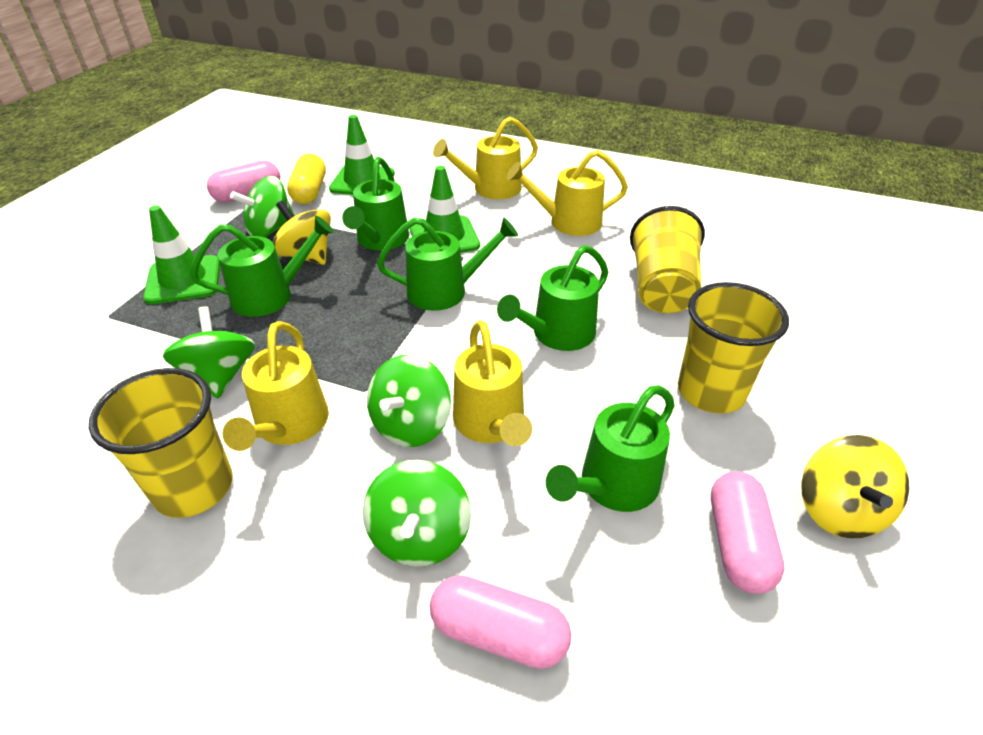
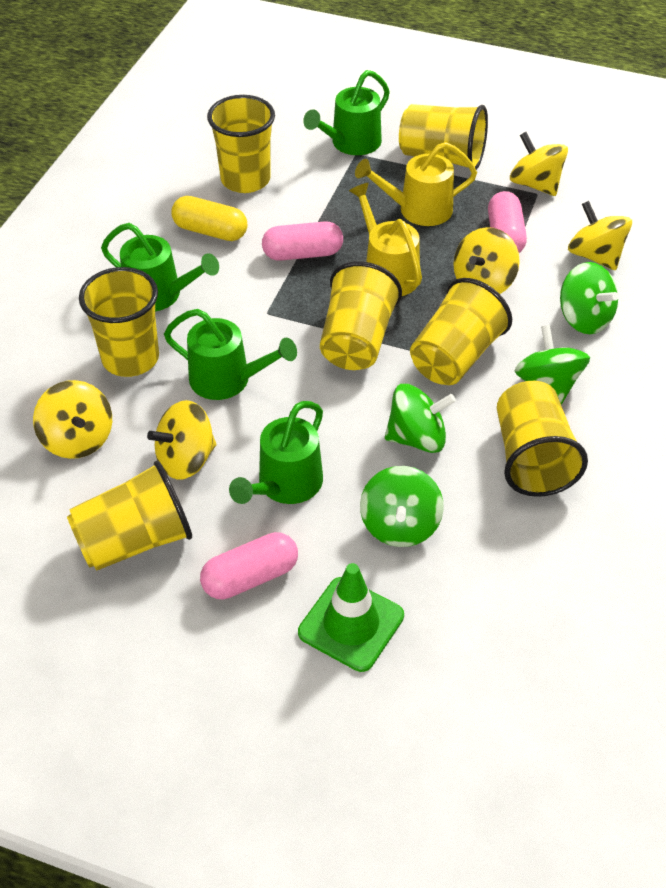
green traffic cone: 3 -> 1
green watering can: 5 -> 4
yellow cup: 3 -> 7
yellow spinning top: 2 -> 5
yellow watering can: 4 -> 2

